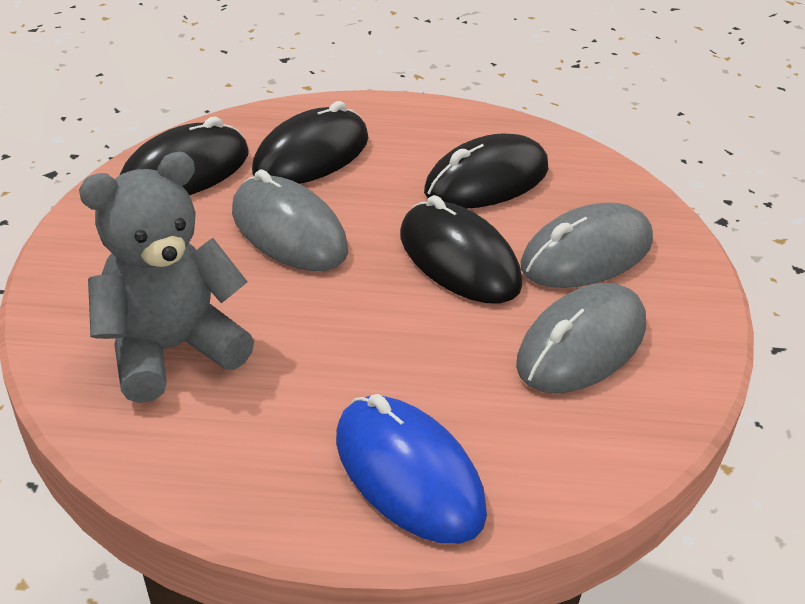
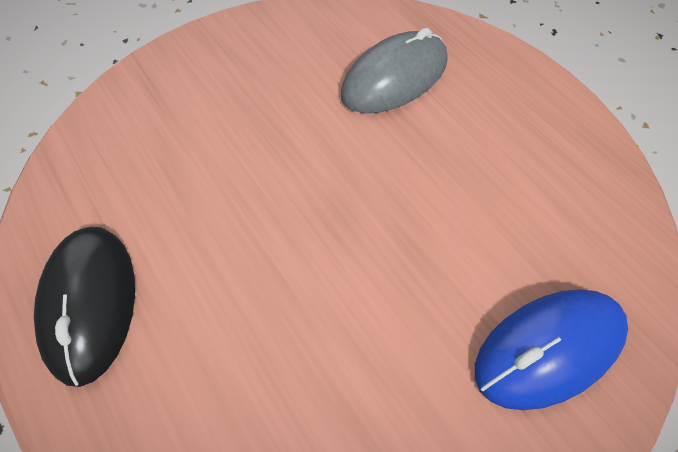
black mouse: 4 -> 1
grey mouse: 3 -> 1
grey teddy bear: 1 -> 0

